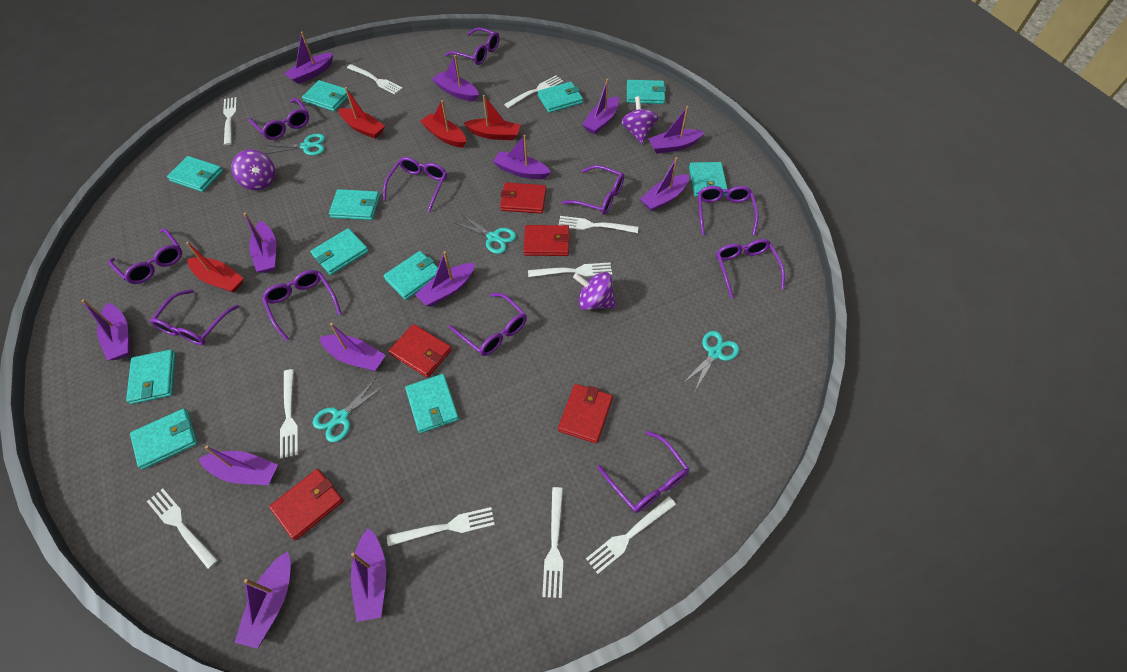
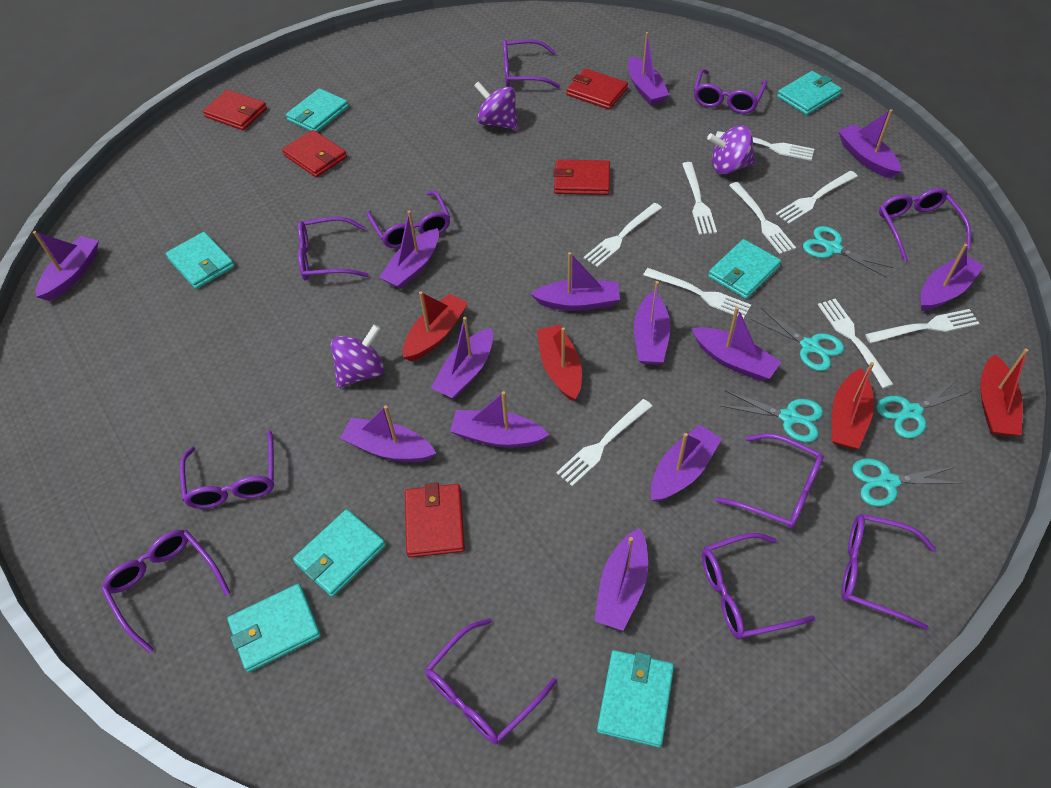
turquoise scissors: 4 -> 5
turquoise wallet: 11 -> 7
white fork: 10 -> 9

